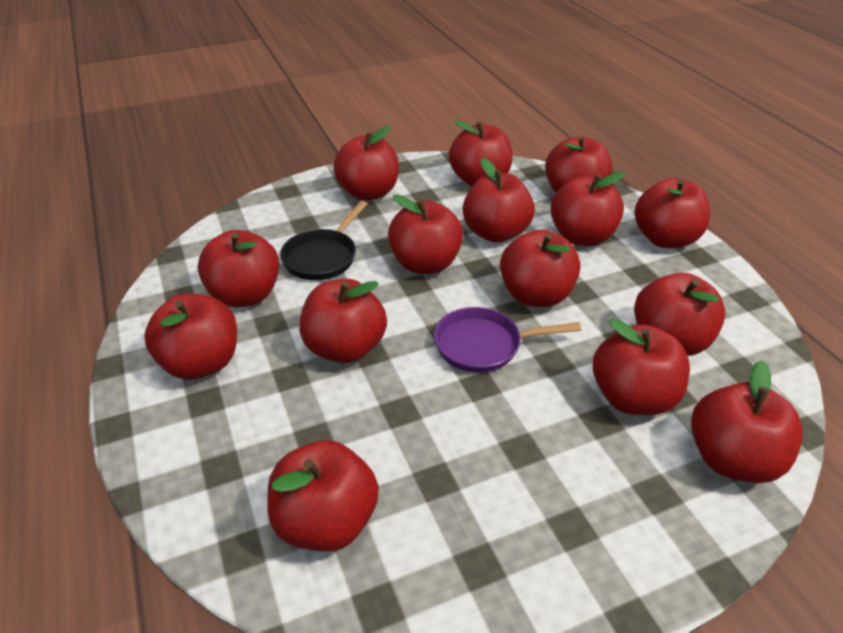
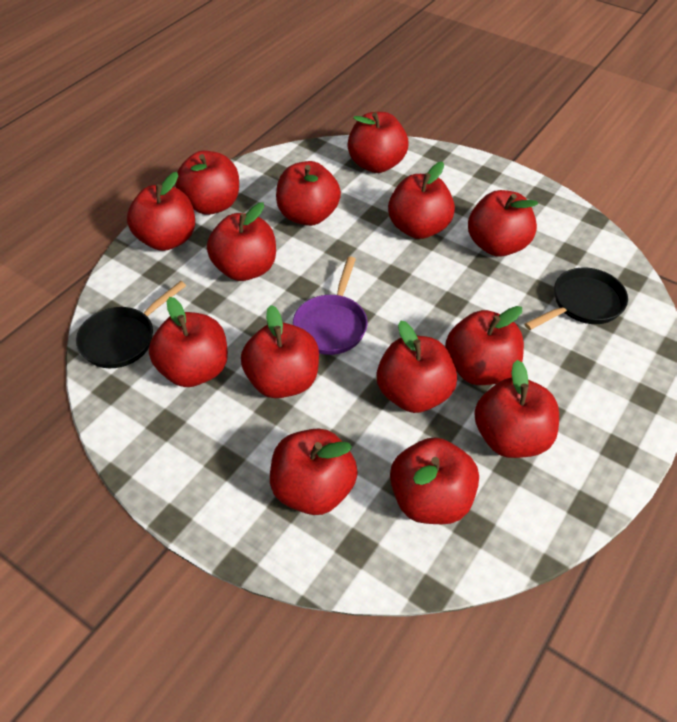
black pan: 1 -> 2
red apple: 15 -> 14

